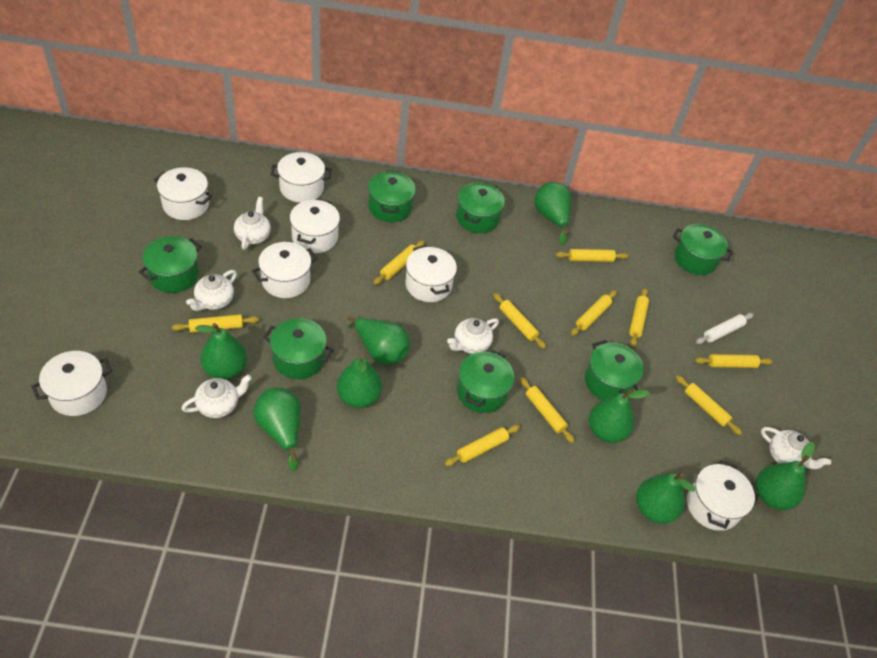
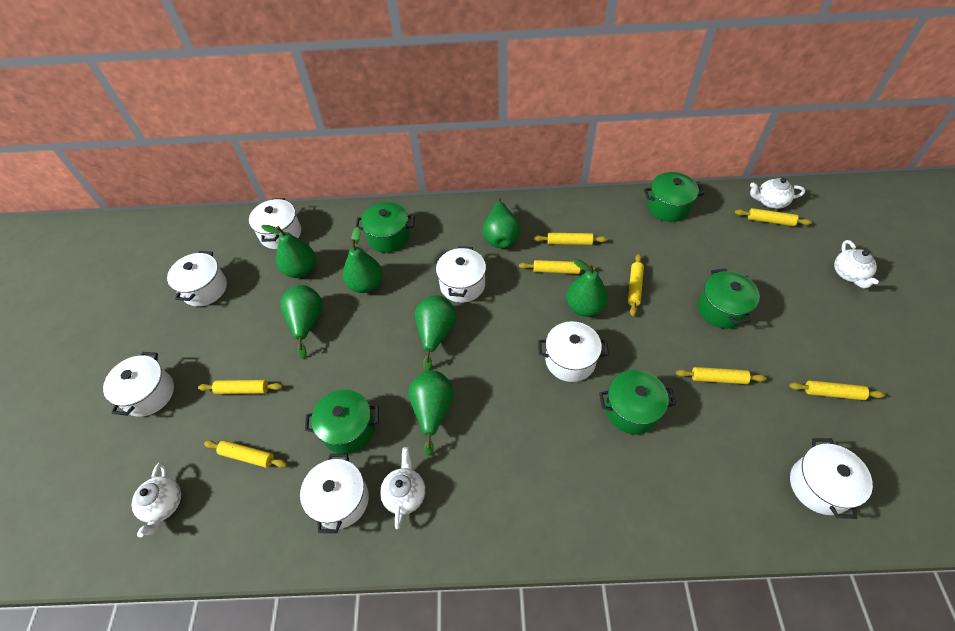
green pear: 8 -> 7
green pot: 7 -> 5
white rolling pin: 1 -> 0
white teapot: 5 -> 4
yellow rolling pin: 10 -> 8

